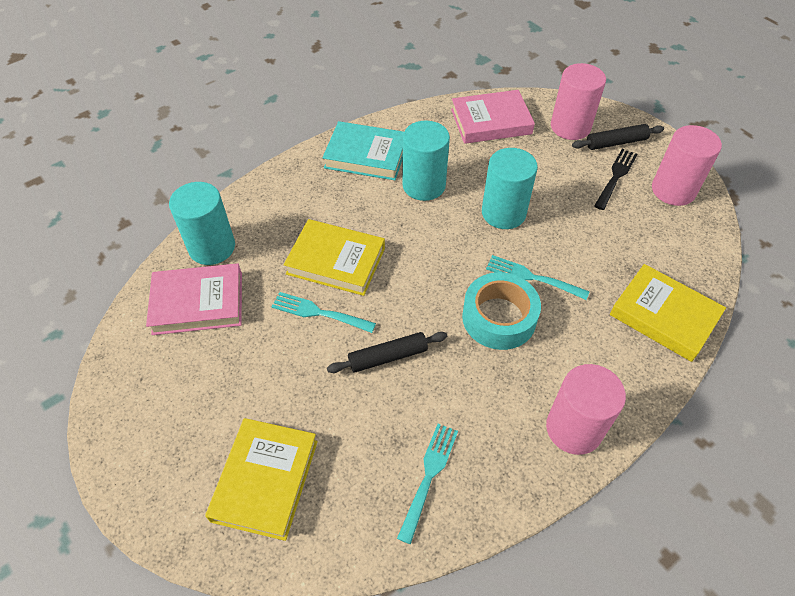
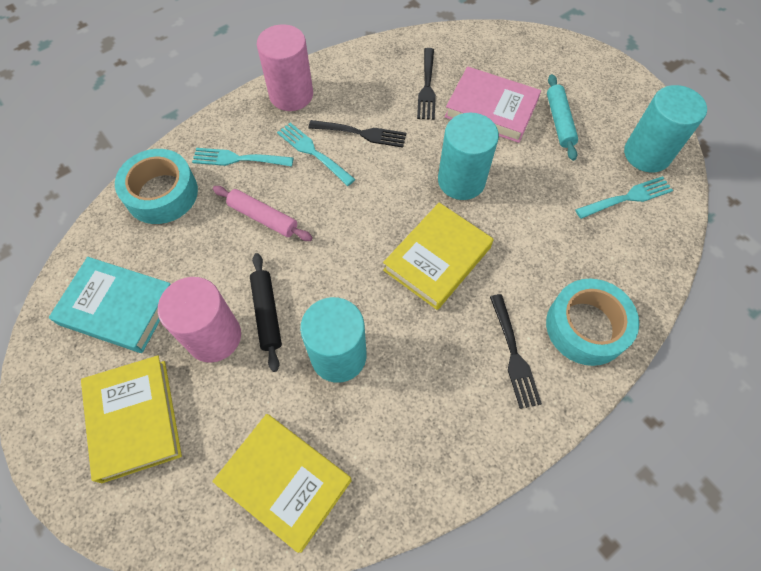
black fork: 1 -> 3
black rolling pin: 2 -> 1
pink book: 2 -> 1
pink cylinder: 3 -> 2
pink rolling pin: 0 -> 1
turquoise rolling pin: 0 -> 1
turquoise tape: 1 -> 2

